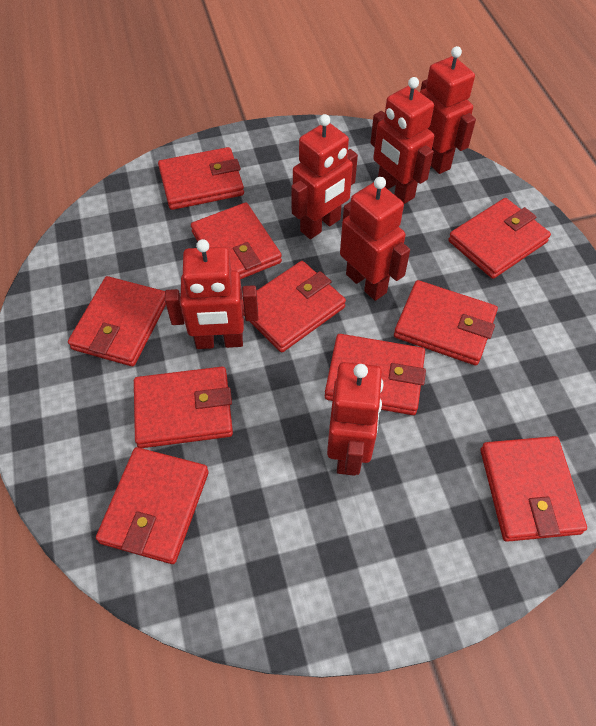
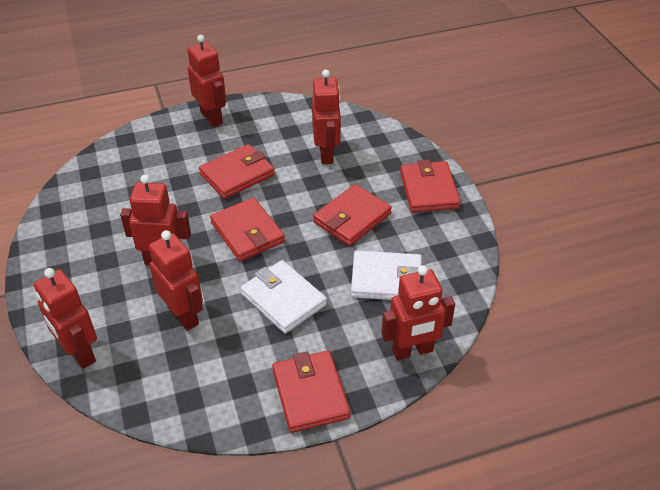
red wallet: 10 -> 5
white wallet: 0 -> 2

